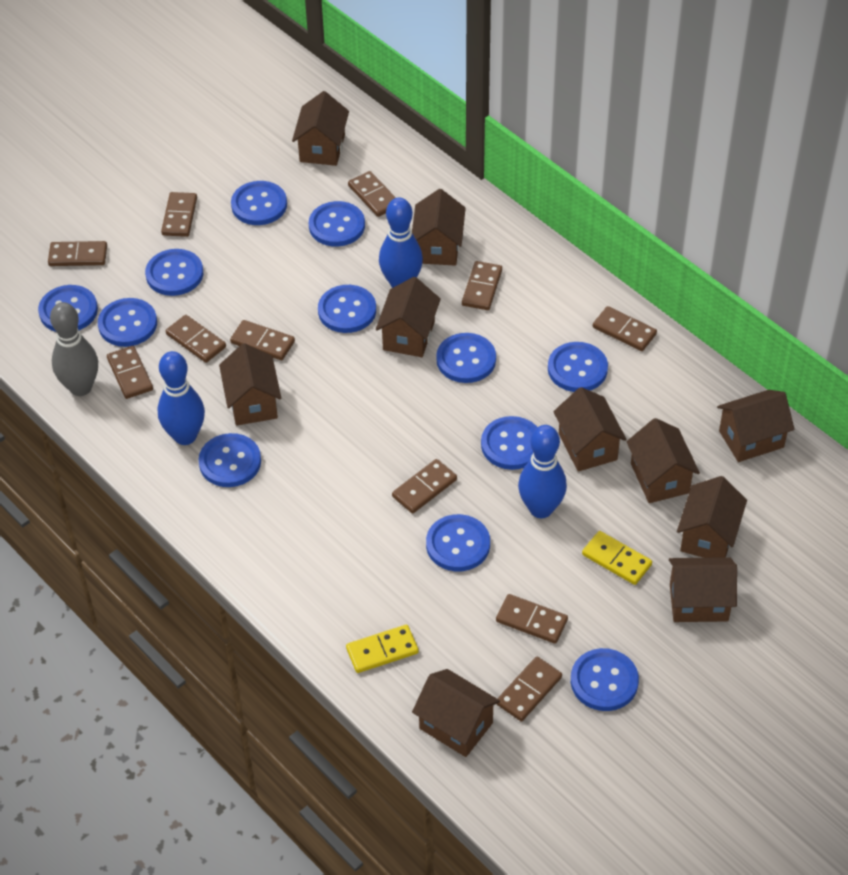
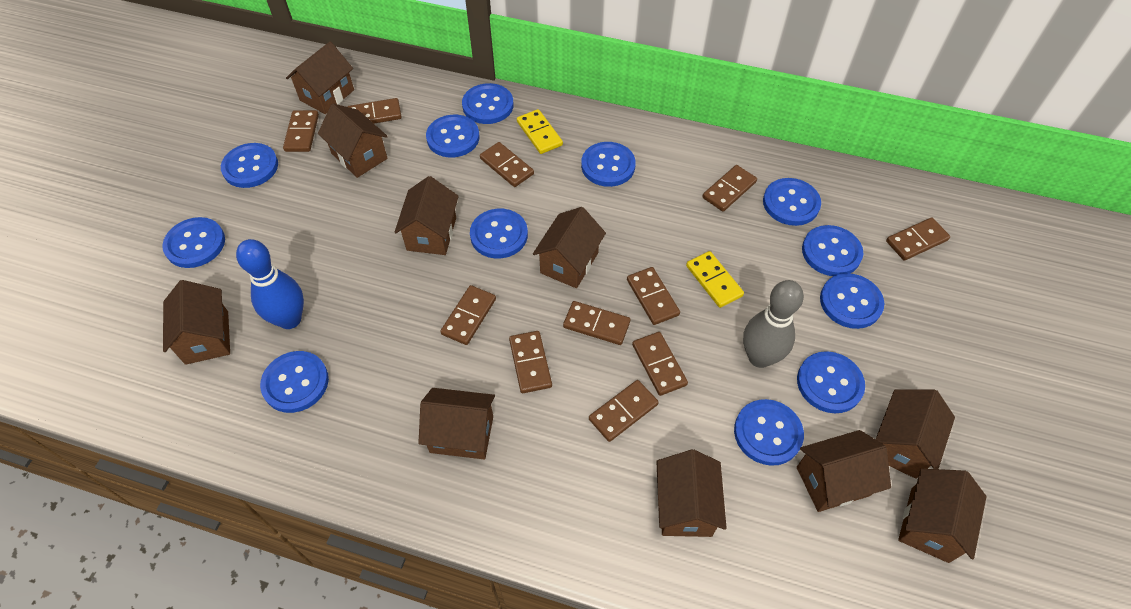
blue bowling pin: 3 -> 1

